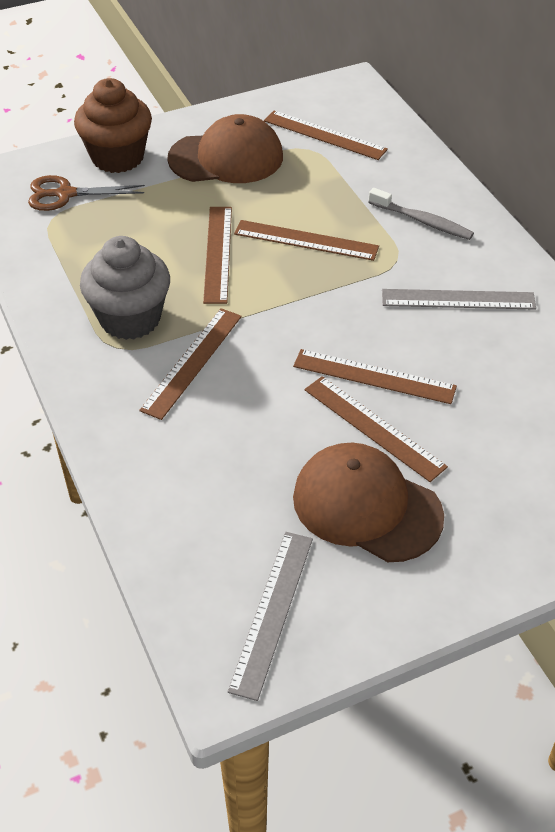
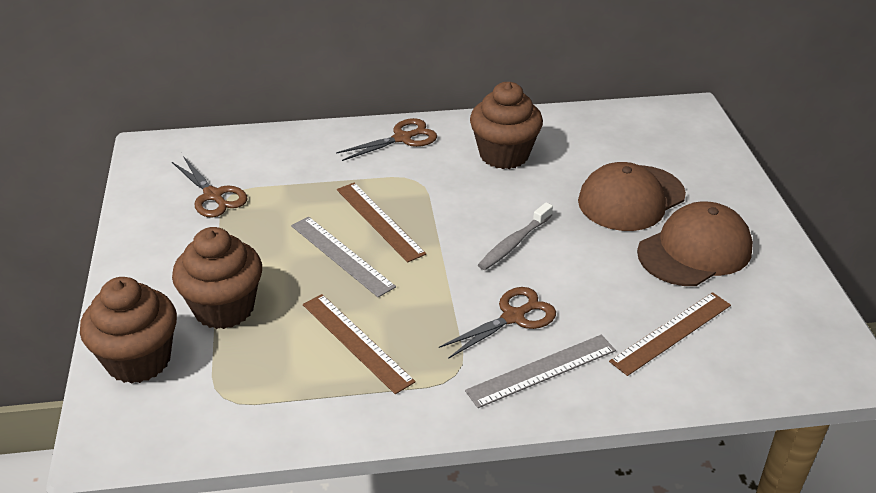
brown cupcake: 1 -> 3
brown ruler: 6 -> 3
brown scissors: 1 -> 3
grey cupcake: 1 -> 0

